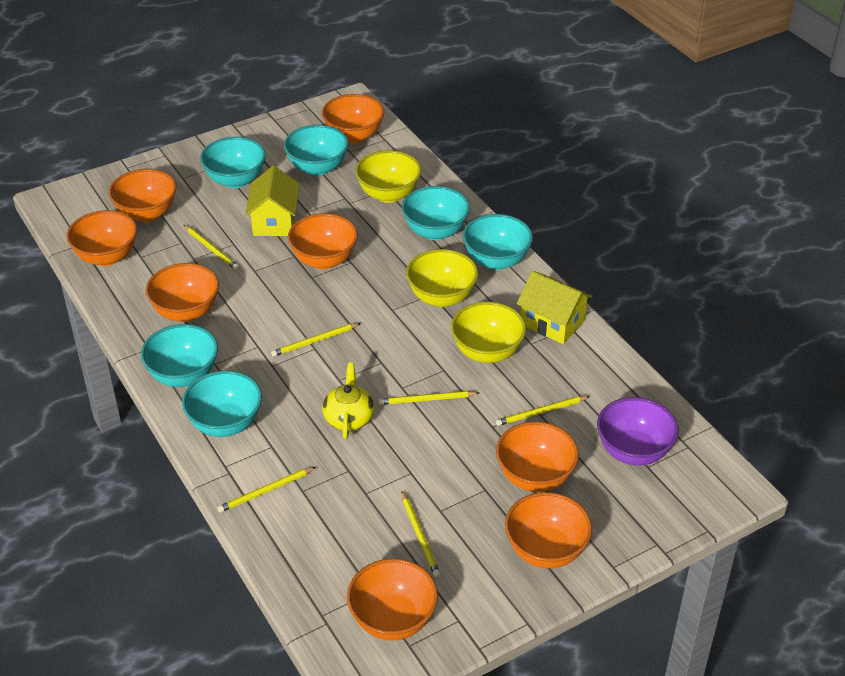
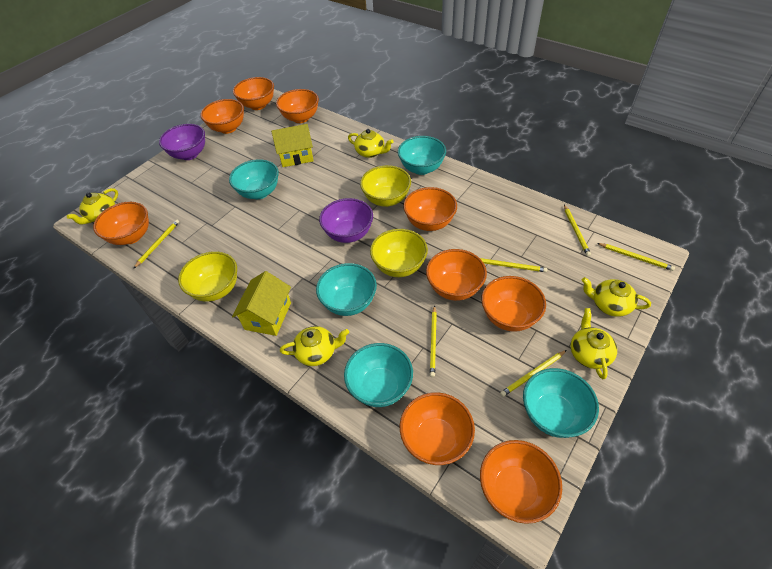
orange bowl: 8 -> 9
purple bowl: 1 -> 2
turquoise bowl: 6 -> 5
yellow teapot: 1 -> 5

